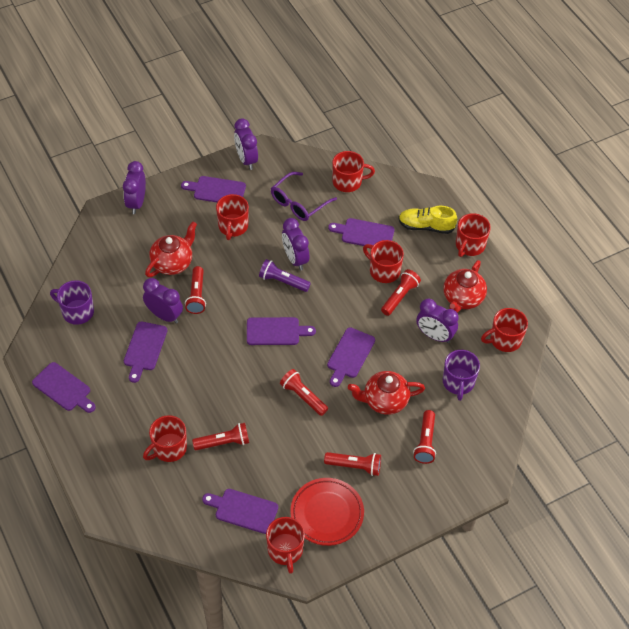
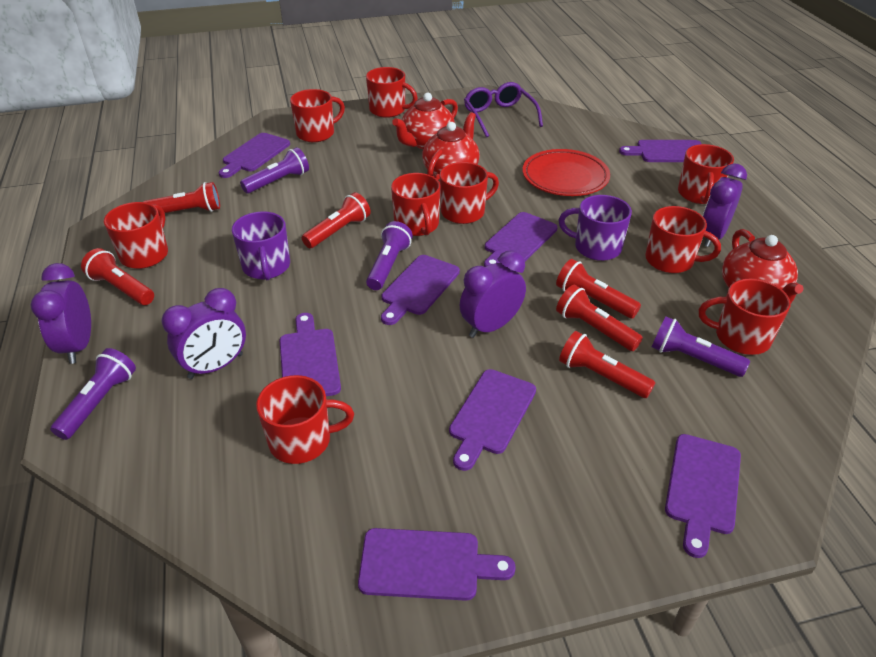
purple clock: 5 -> 4
purple cutting board: 7 -> 8
purple flashlight: 1 -> 4
red mug: 7 -> 9
yellow shoe: 1 -> 0

